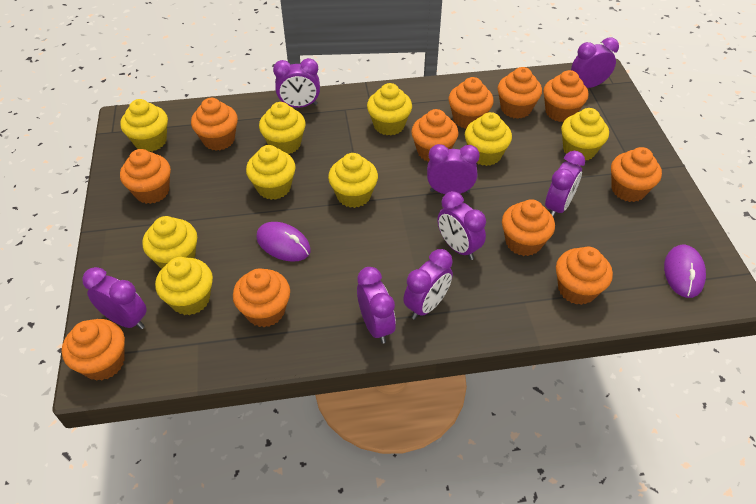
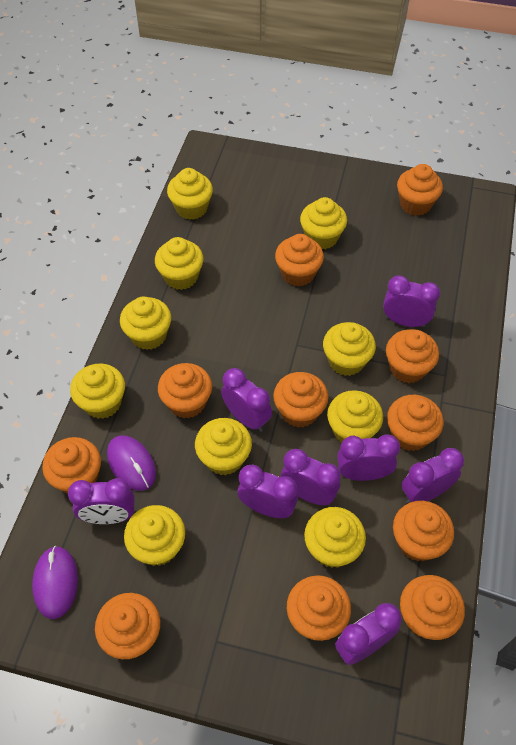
yellow cupcake: 9 -> 10

